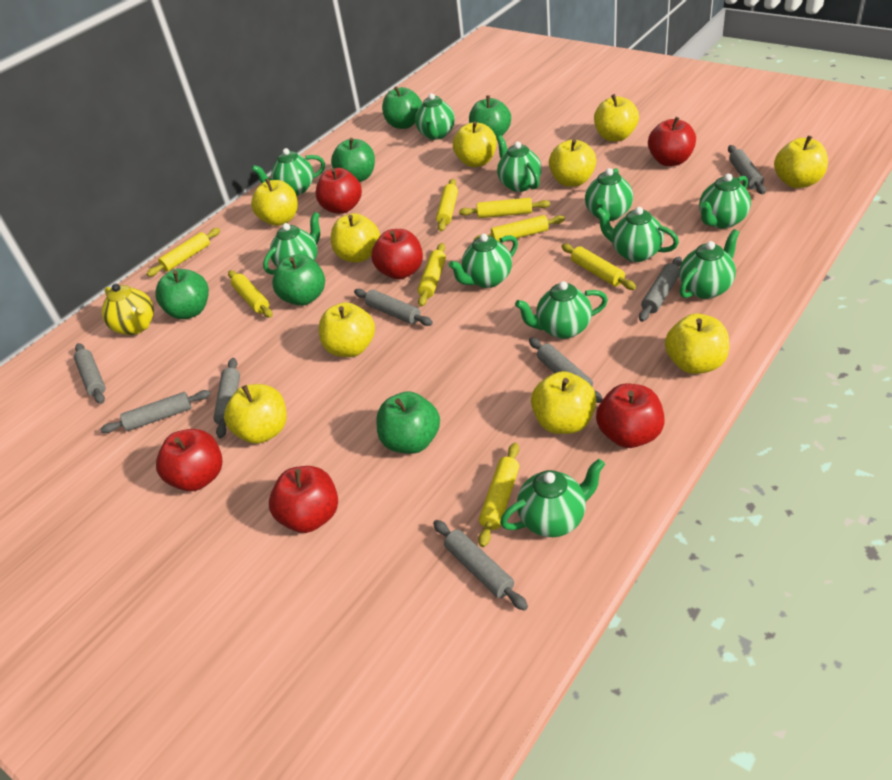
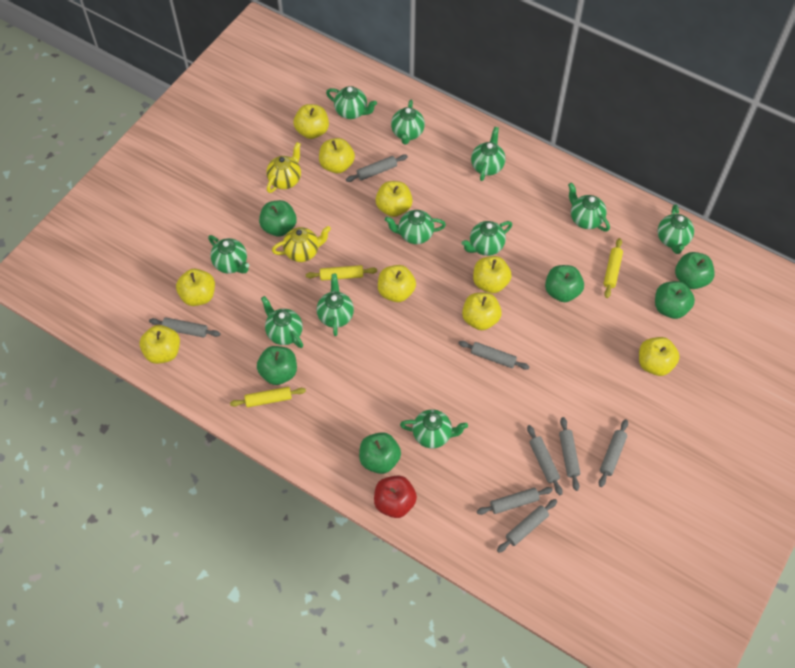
red apple: 6 -> 1
yellow apple: 10 -> 9
yellow rolling pin: 8 -> 3
yellow teapot: 1 -> 2

